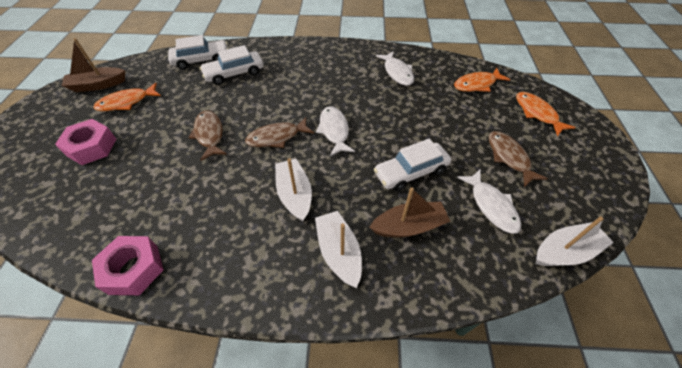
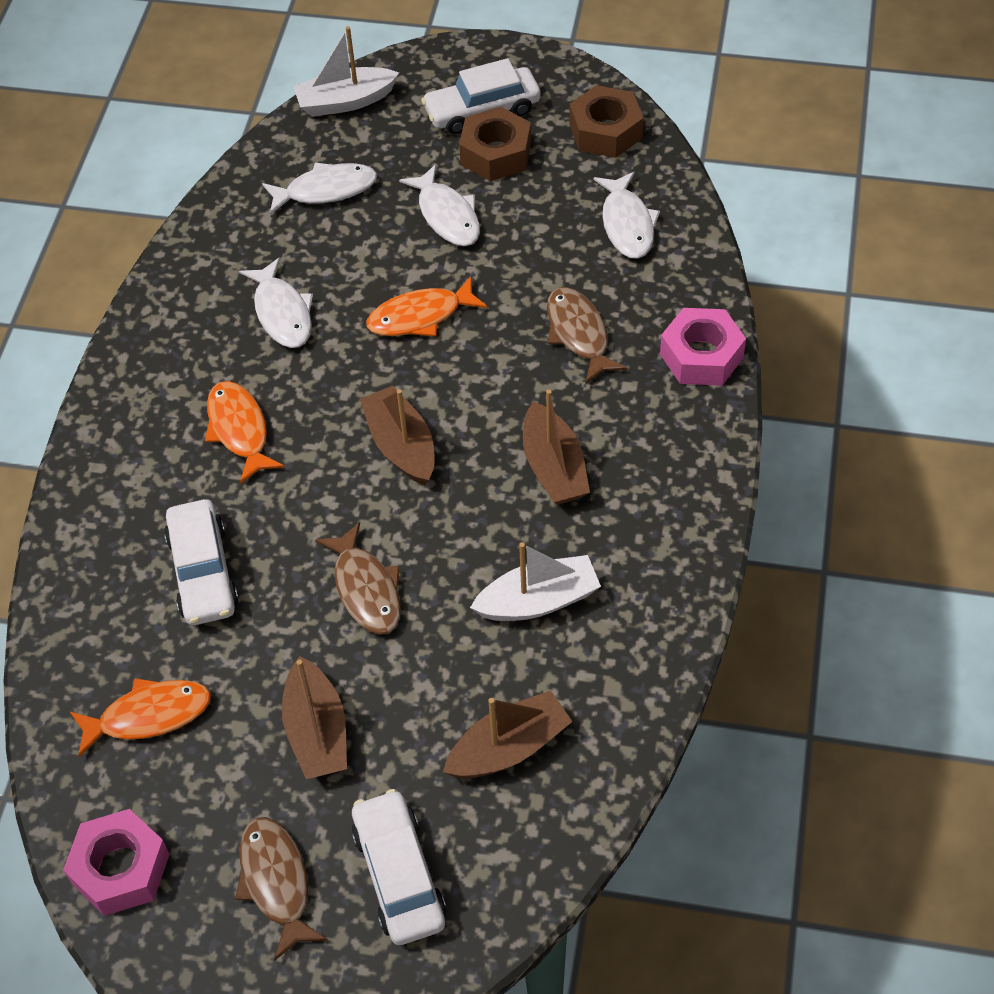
brown boat: 2 -> 4
brown nut: 0 -> 2
white boat: 3 -> 2
white fish: 3 -> 4

